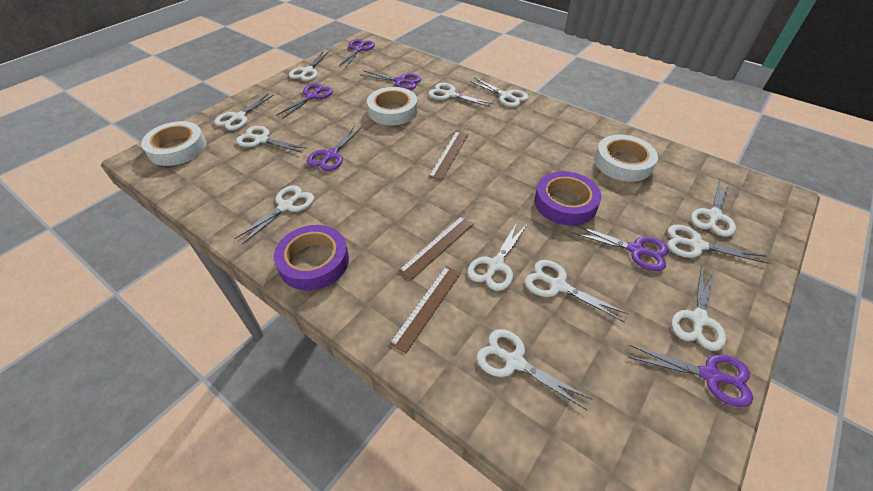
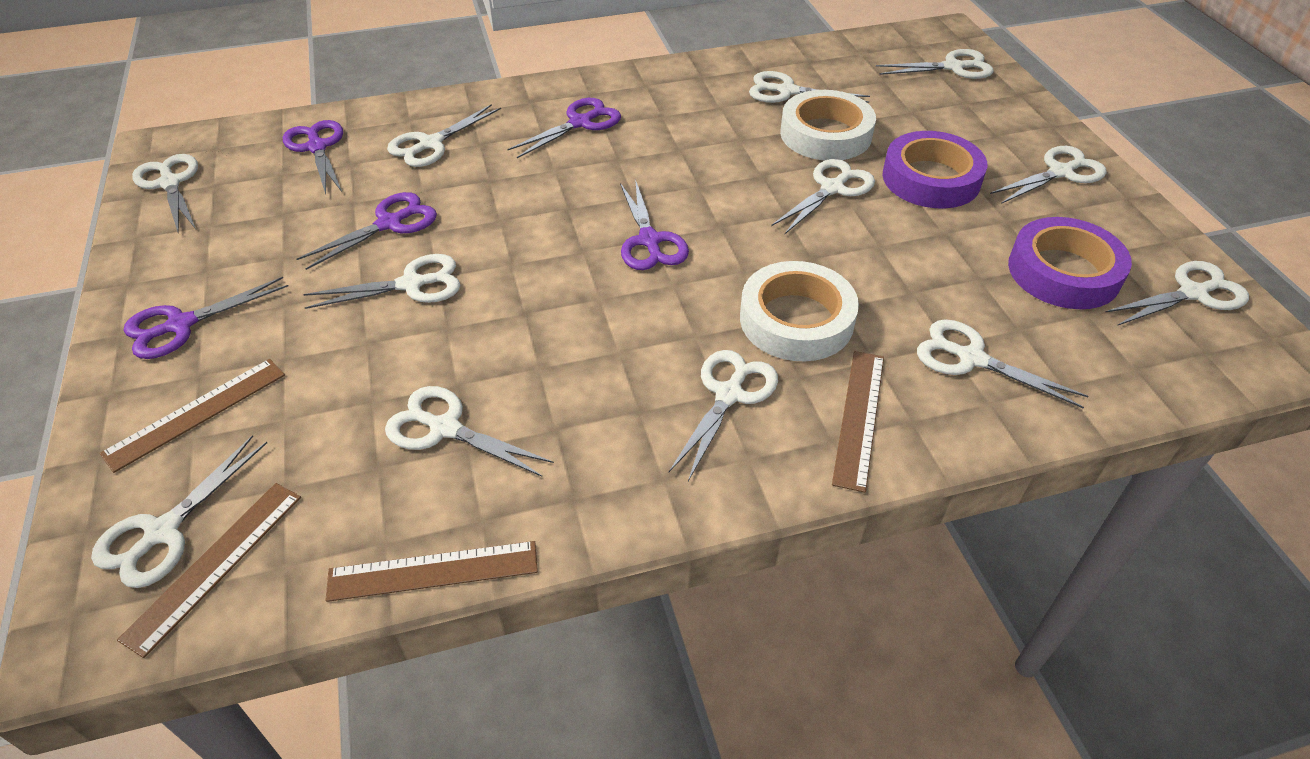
brown ruler: 3 -> 4
purple scissors: 6 -> 5
white tape: 3 -> 2

